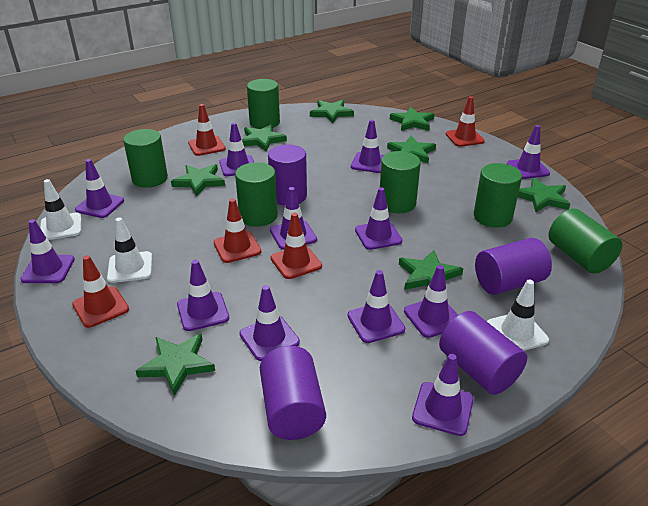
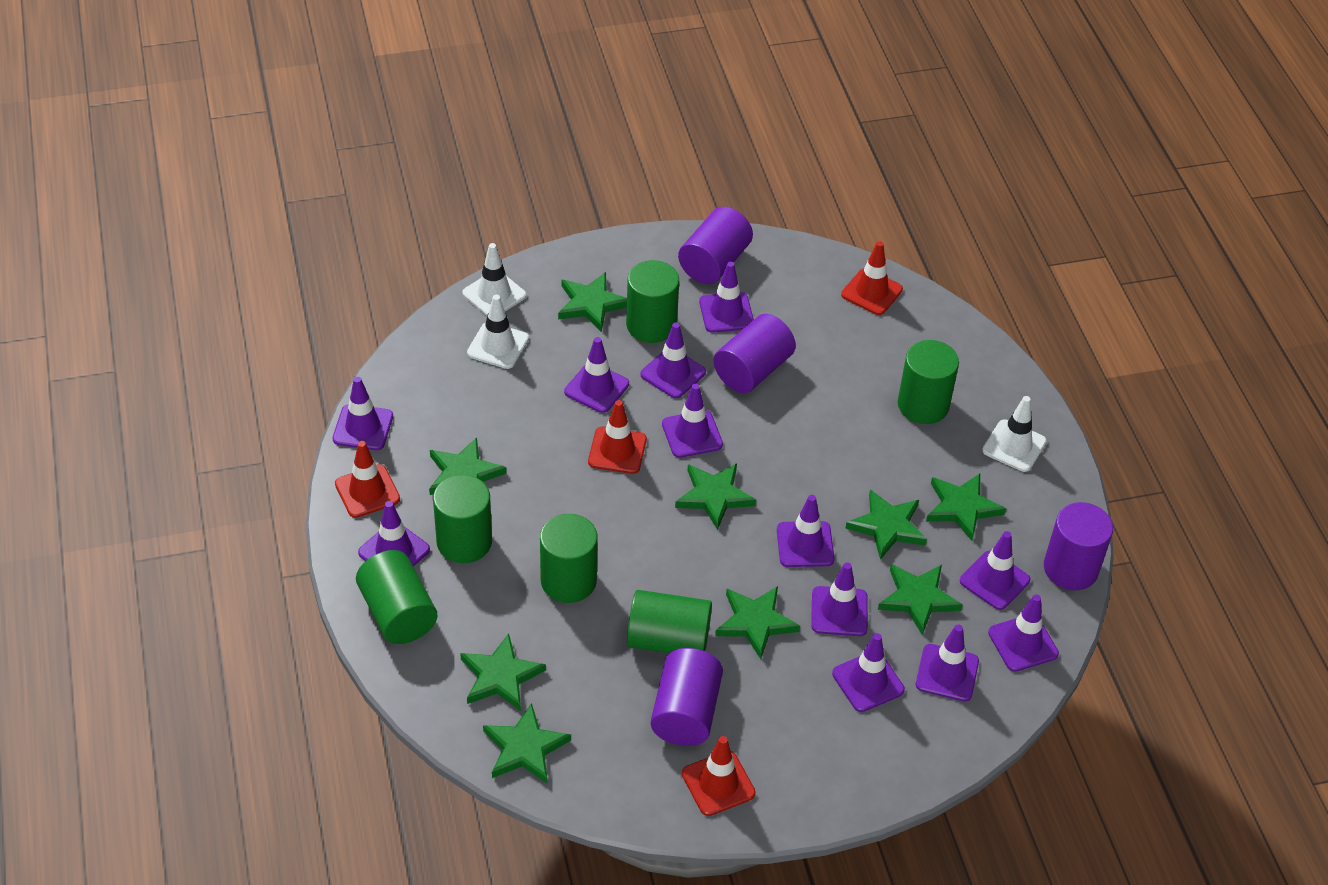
green star: 8 -> 9
red traffic cone: 5 -> 4

